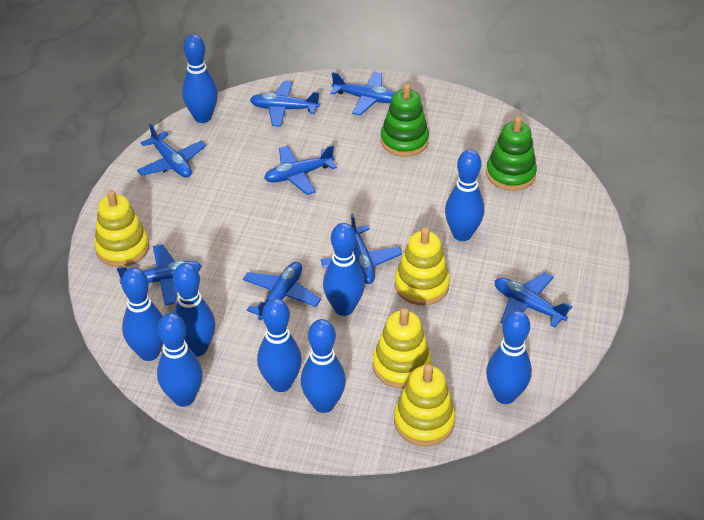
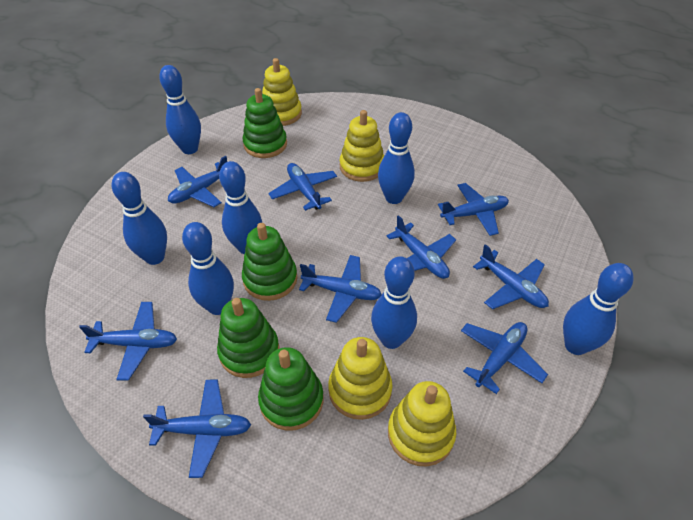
blue bowling pin: 9 -> 7
blue plane: 8 -> 9
green stacking toy: 2 -> 4

